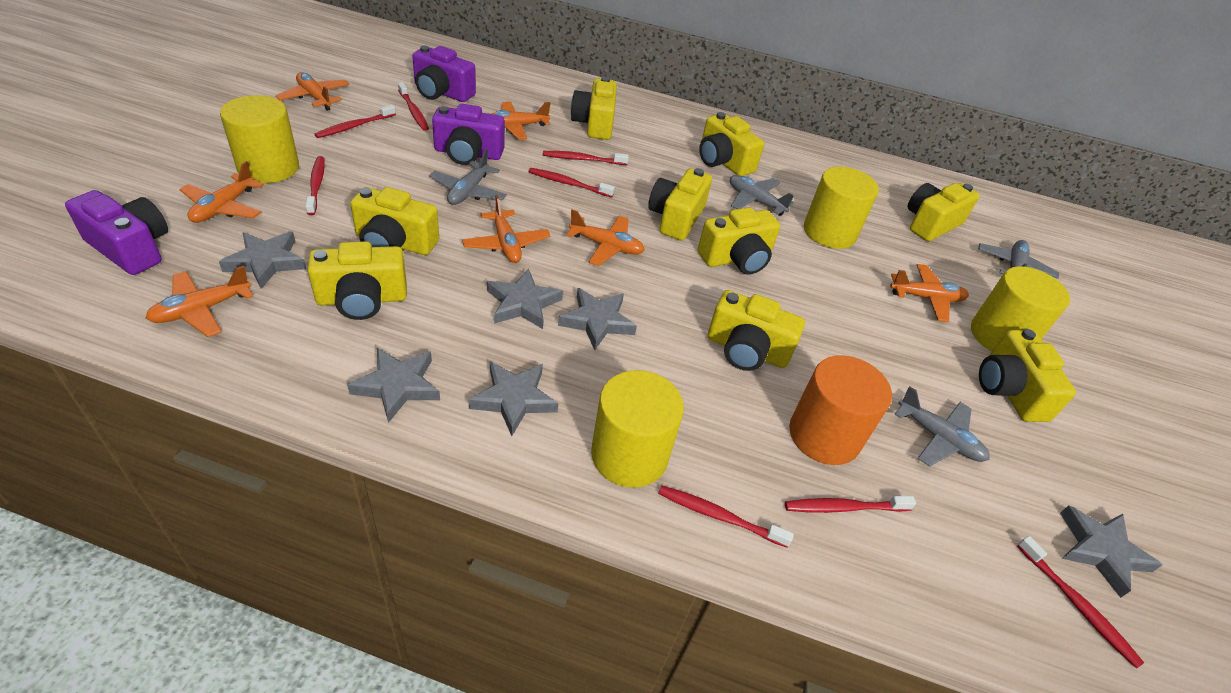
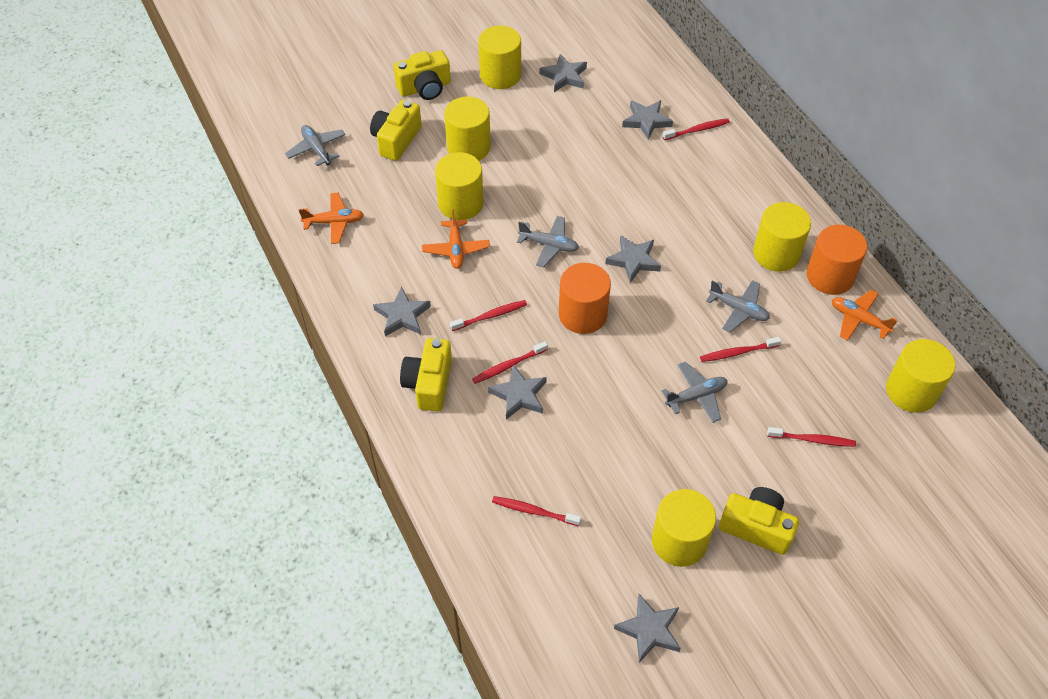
orange cylinder: 1 -> 2
orange plane: 7 -> 3
purple camera: 3 -> 0
red toothbrush: 8 -> 6
yellow camera: 9 -> 4
yellow cylinder: 4 -> 6

